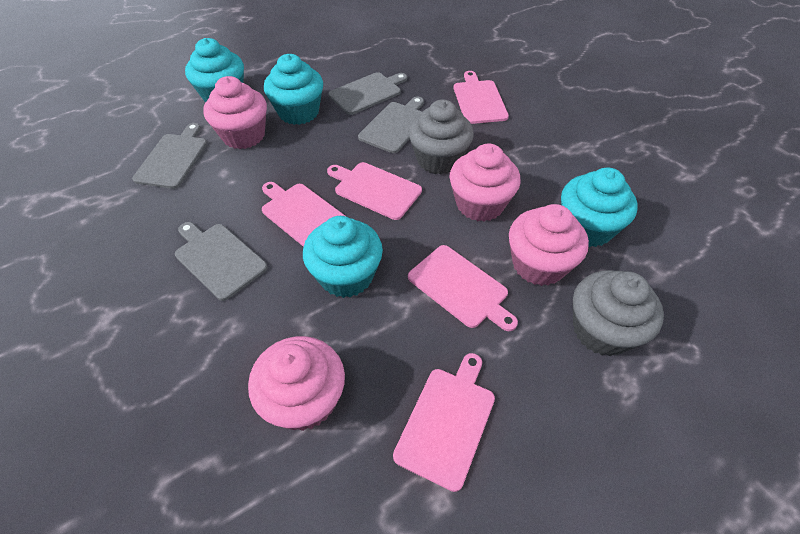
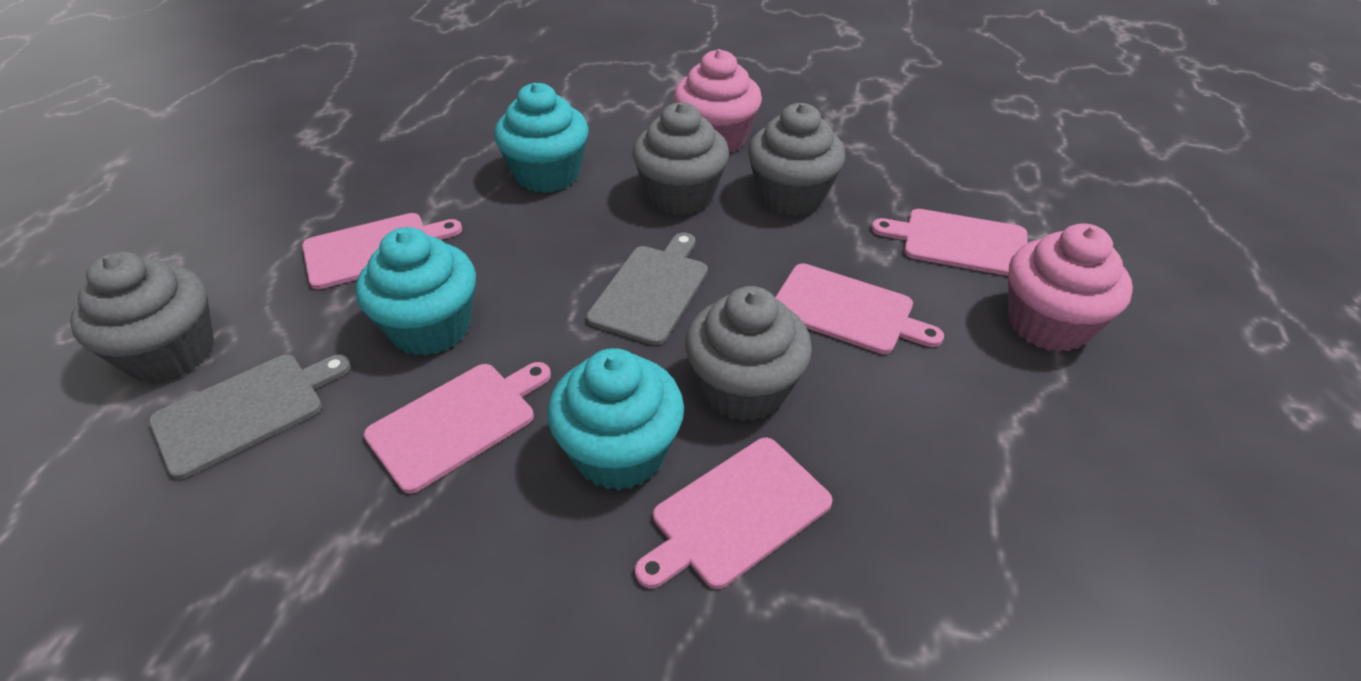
grey cupcake: 2 -> 4
grey cutting board: 4 -> 2
pink cupcake: 4 -> 2
turquoise cupcake: 4 -> 3

